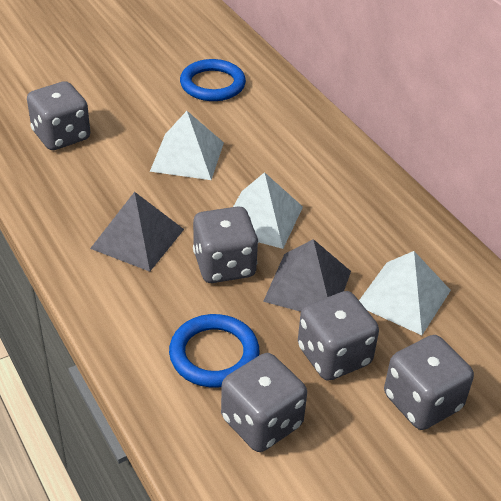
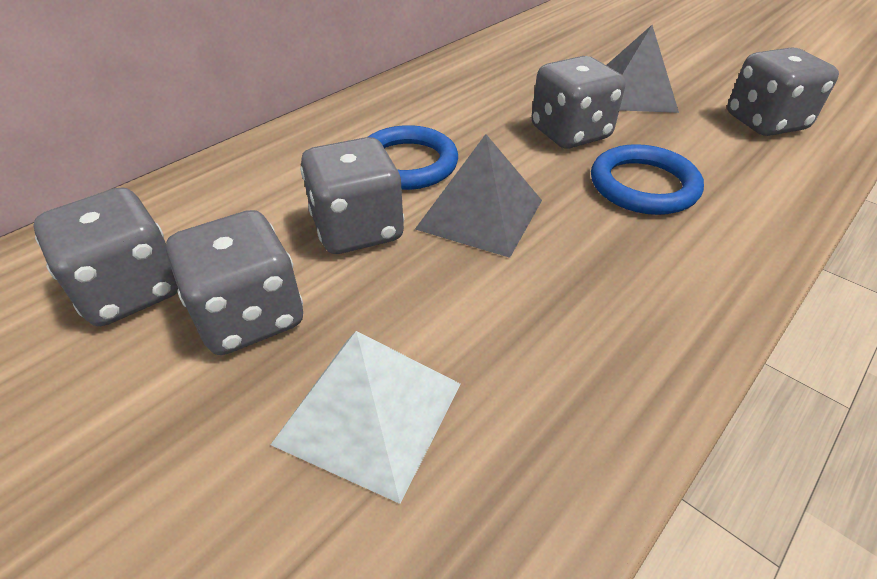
white pyramid: 3 -> 1

